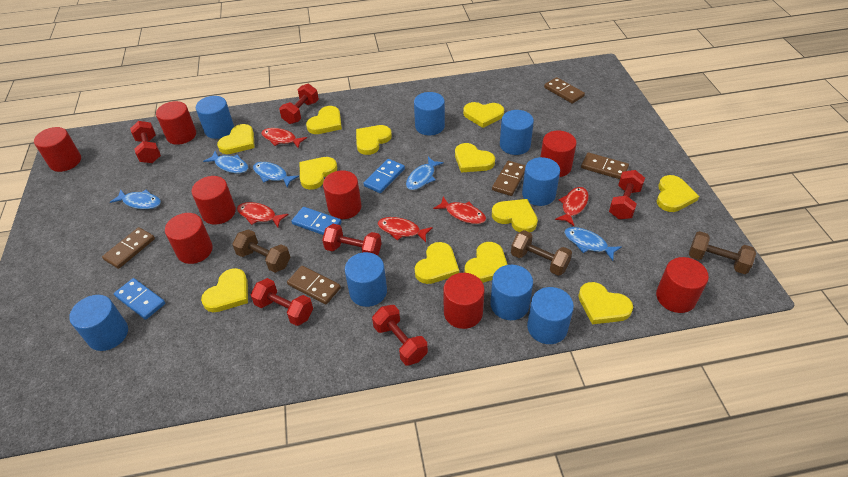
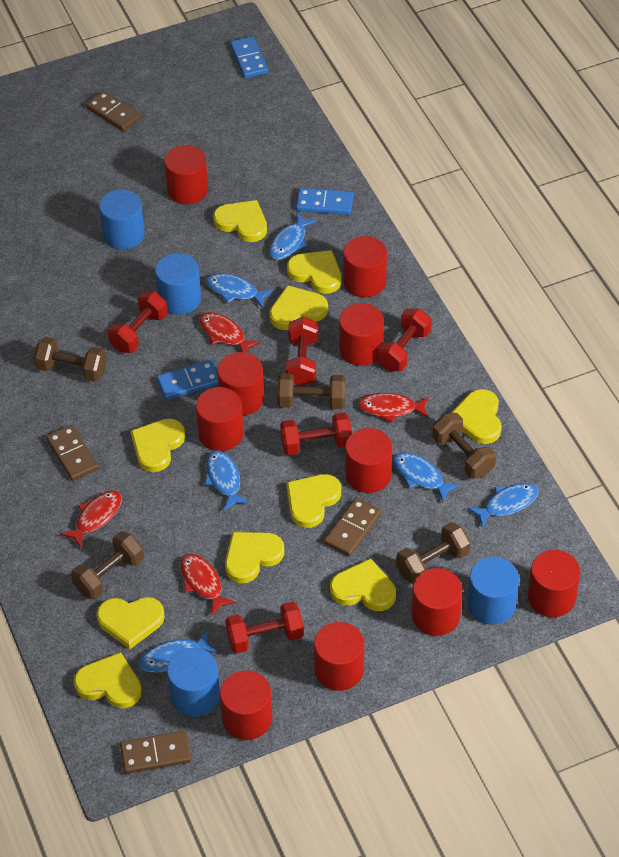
blue cylinder: 8 -> 4
blue fish: 5 -> 6
brown domino: 5 -> 4
brown dumbbell: 3 -> 5
red cylinder: 8 -> 10
red dumbbell: 6 -> 5
red fish: 5 -> 4
yellow heart: 12 -> 10

